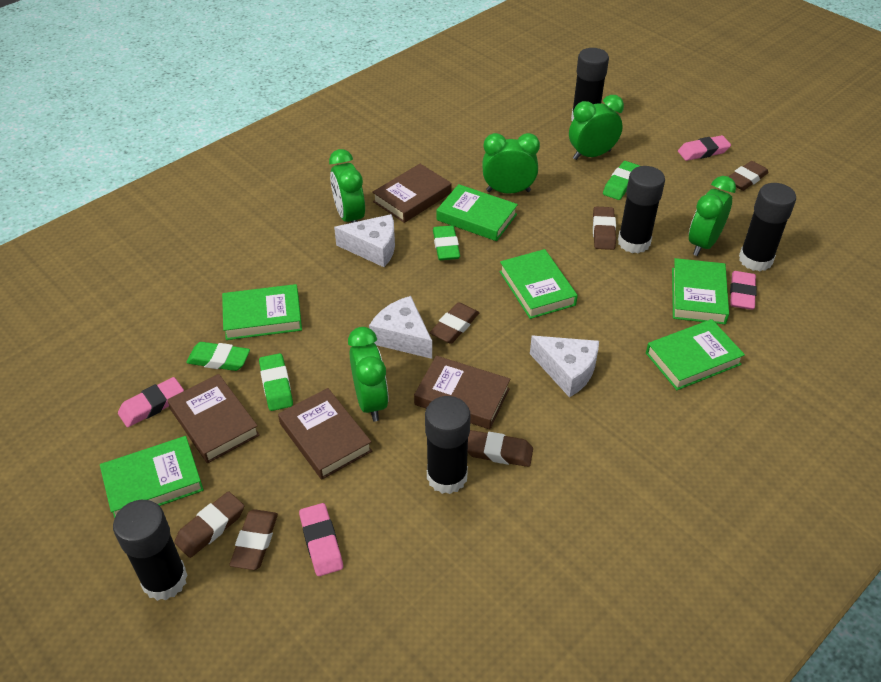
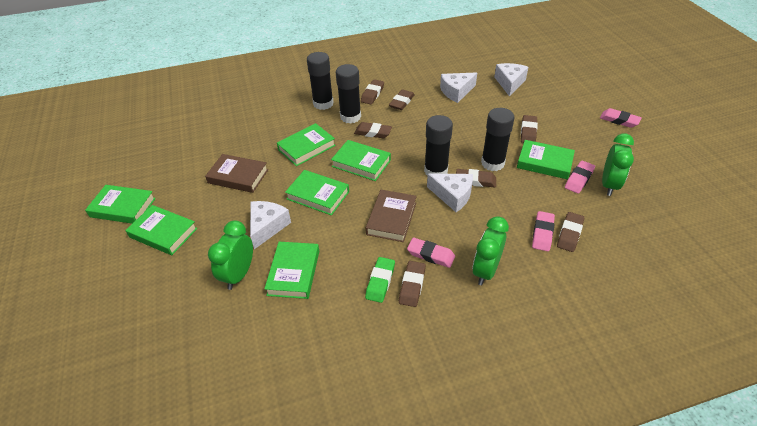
black glue stick: 5 -> 4
brown book: 4 -> 2
brown eraser: 6 -> 7
green book: 6 -> 7
green clock: 5 -> 3
green eraser: 4 -> 1
white cheese: 3 -> 4

